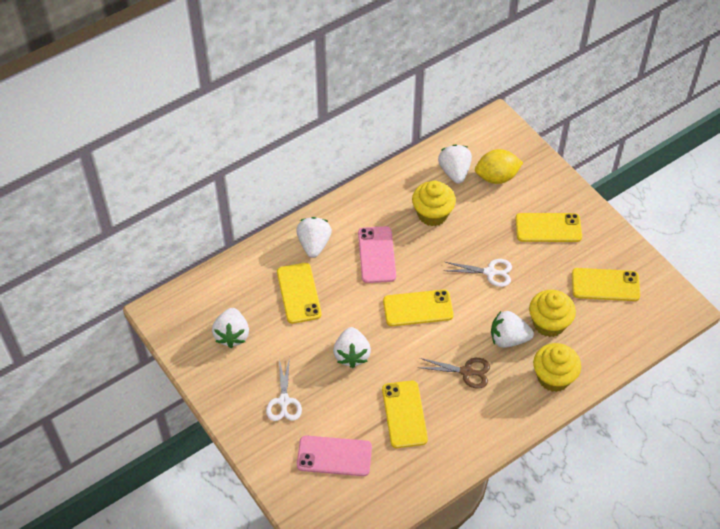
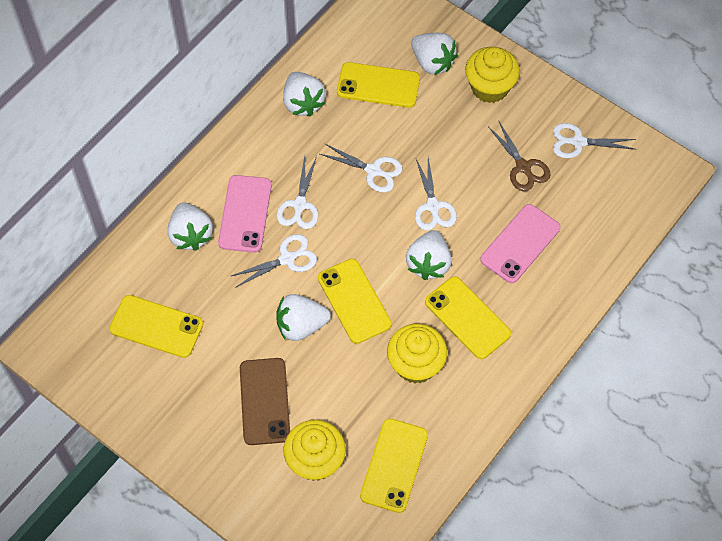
brown phone: 0 -> 1
white scissors: 2 -> 5
yellow lemon: 1 -> 0

